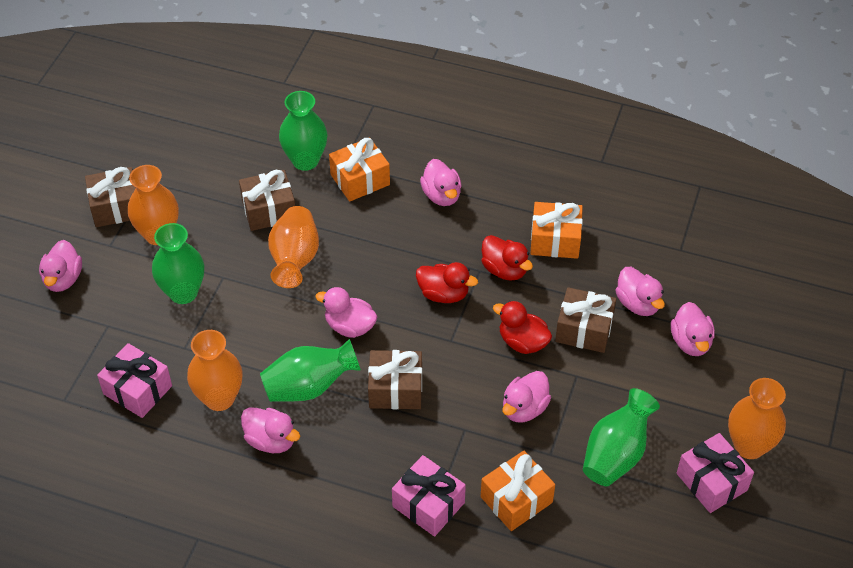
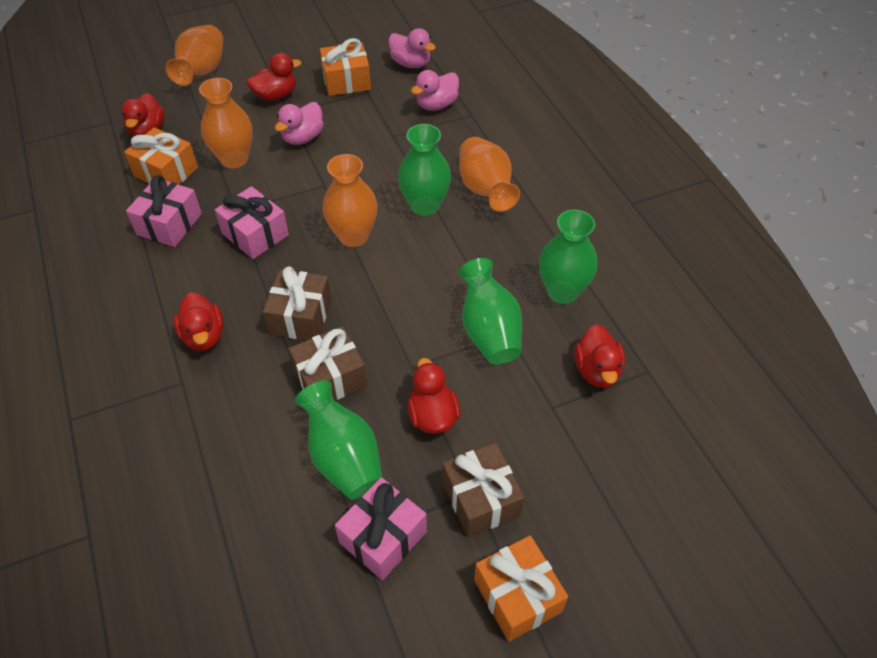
brown gift: 4 -> 3
pink duck: 7 -> 3
red duck: 3 -> 5

